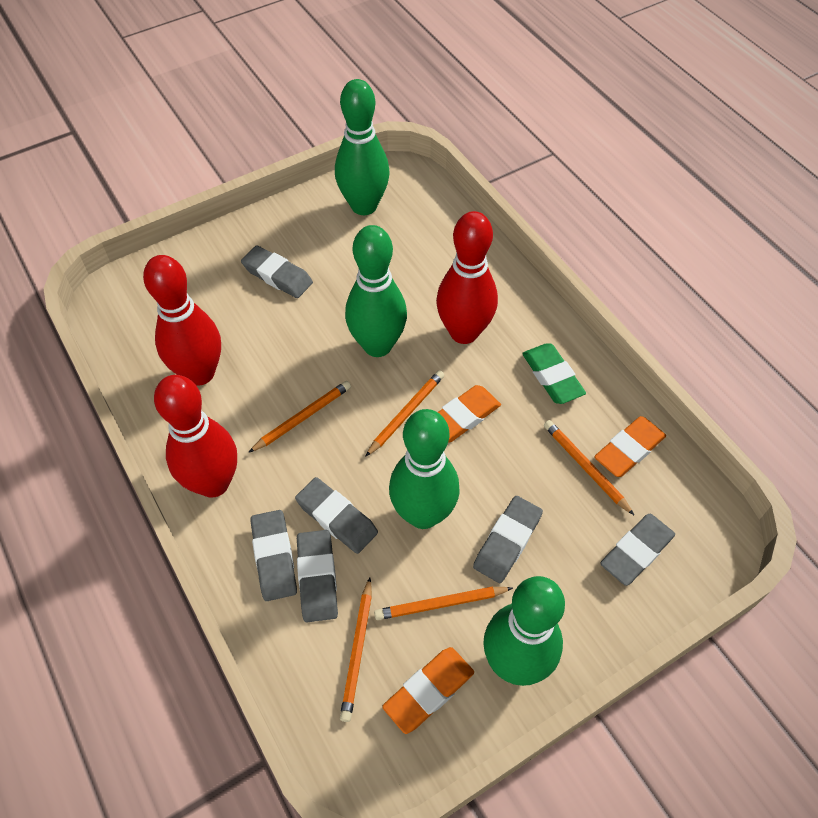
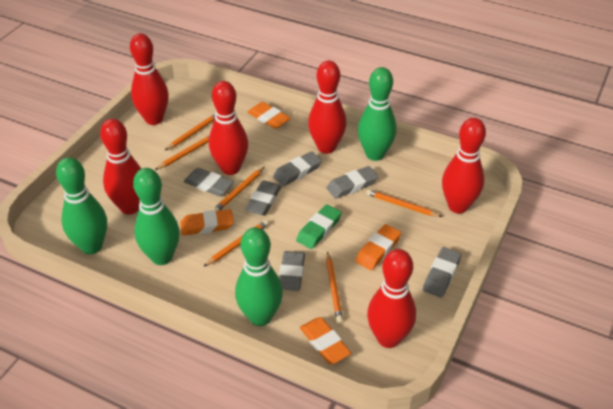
orange eraser: 3 -> 4
orange pencil: 5 -> 6
red bowling pin: 3 -> 6

